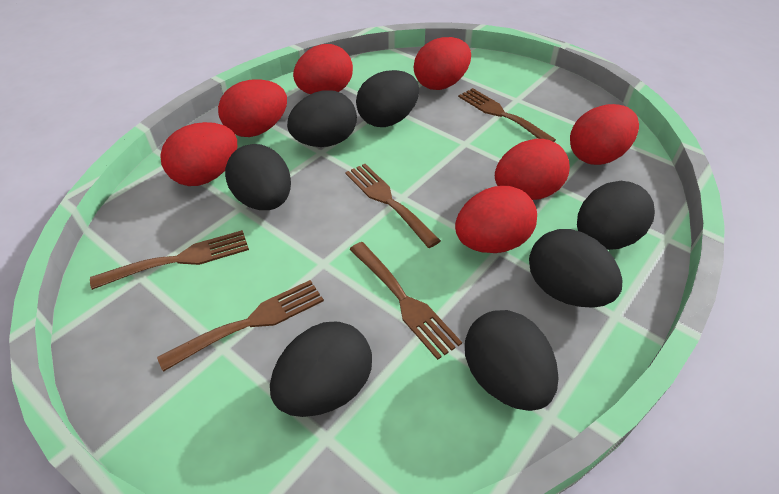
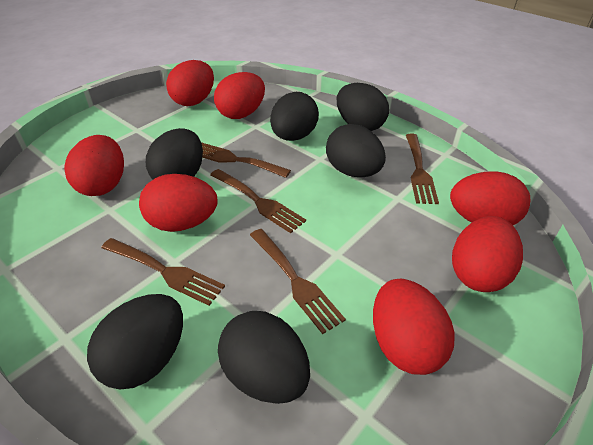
black egg: 7 -> 6

